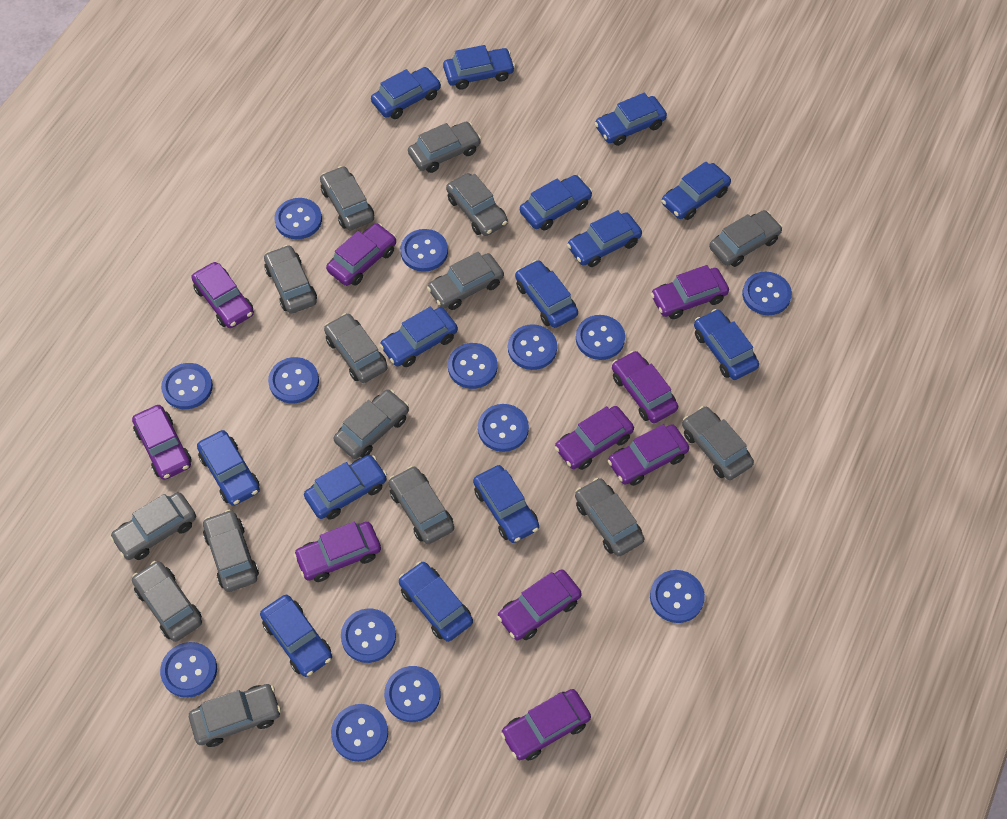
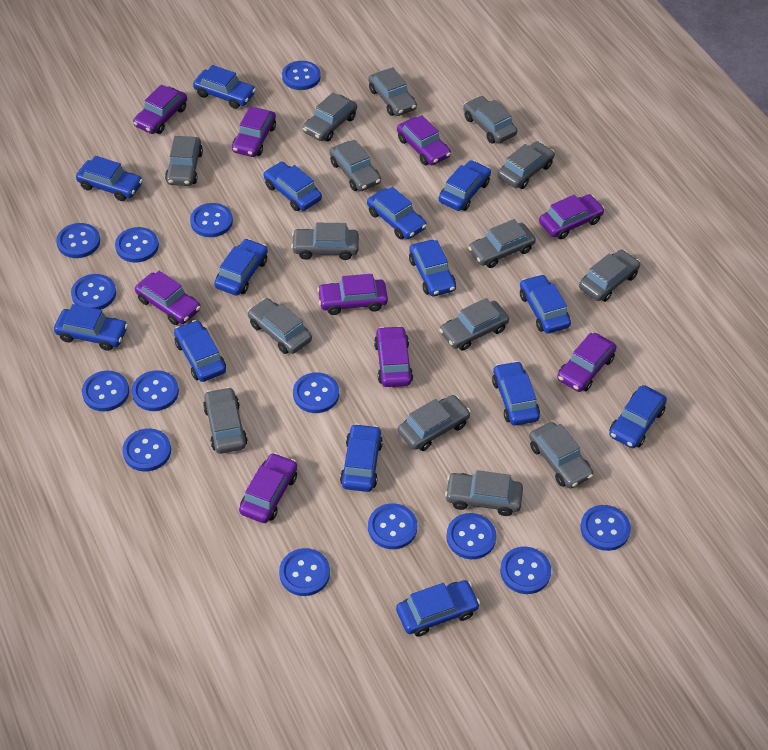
purple car: 10 -> 9

